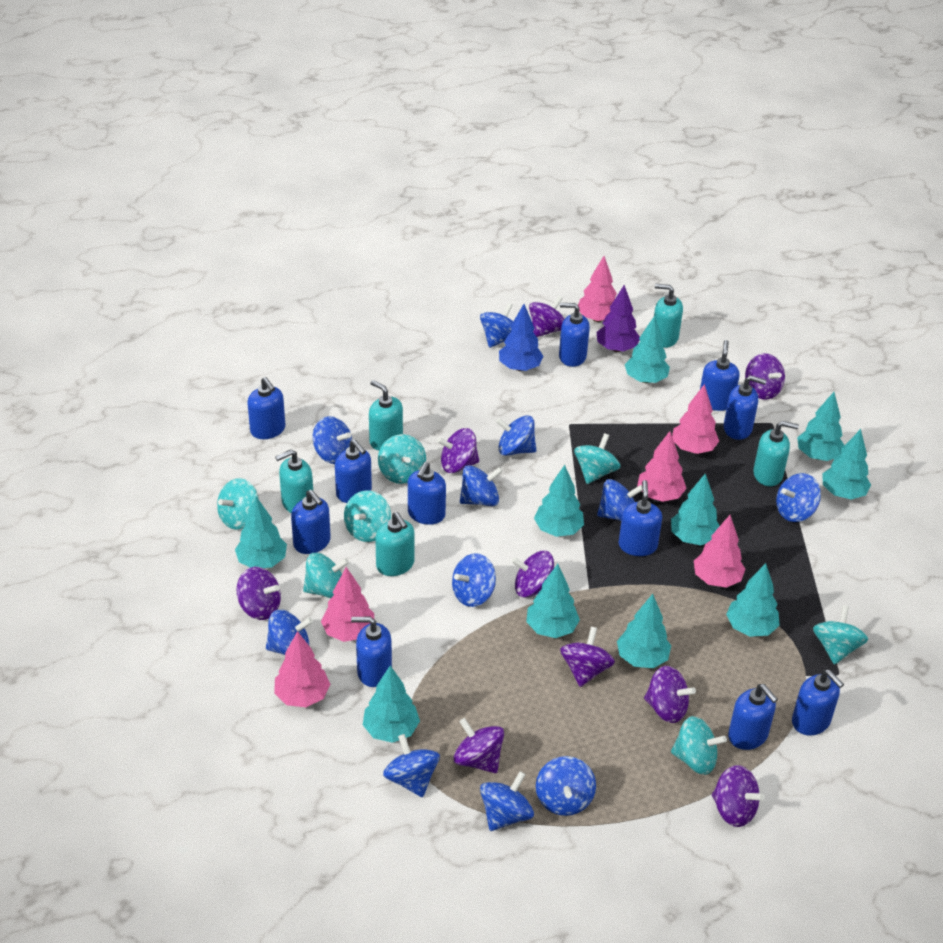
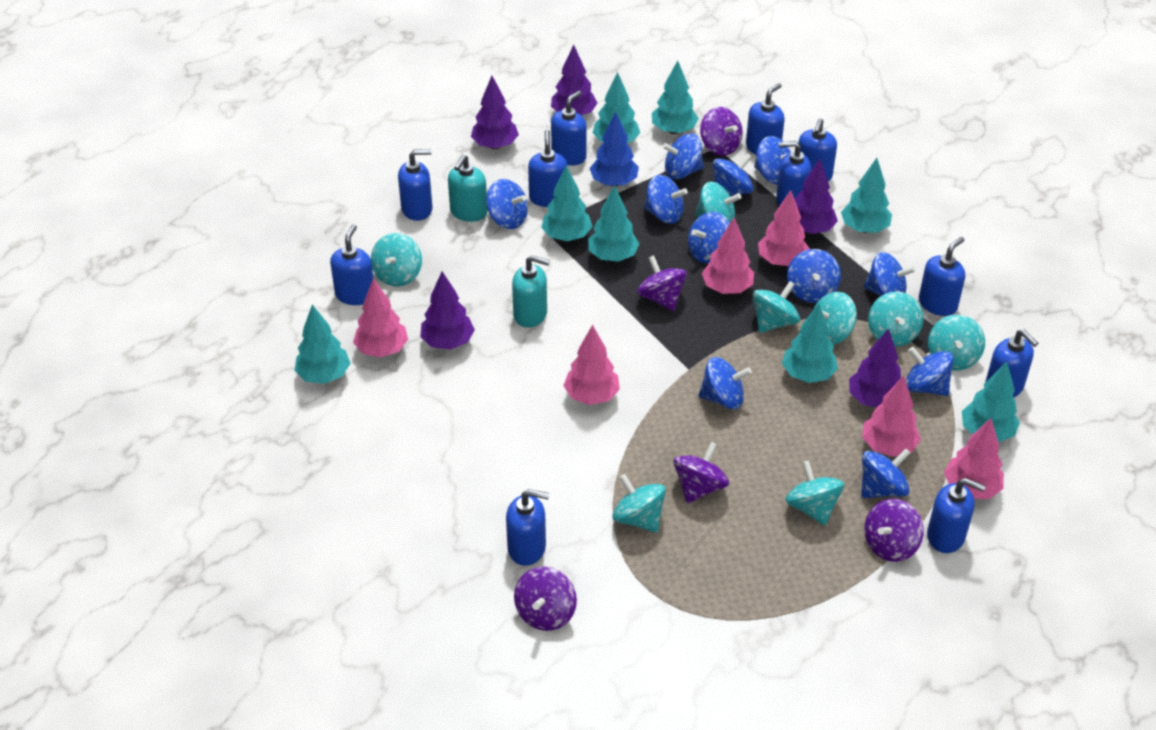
purple spinning top: 9 -> 5
purple tree: 1 -> 5
turquoise soap dispenser: 5 -> 2
turquoise spinning top: 7 -> 8
turquoise tree: 10 -> 8

